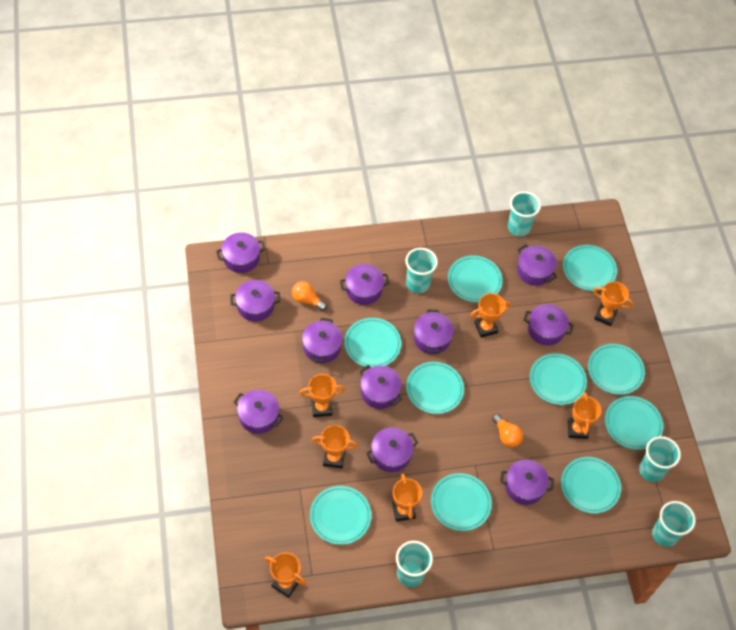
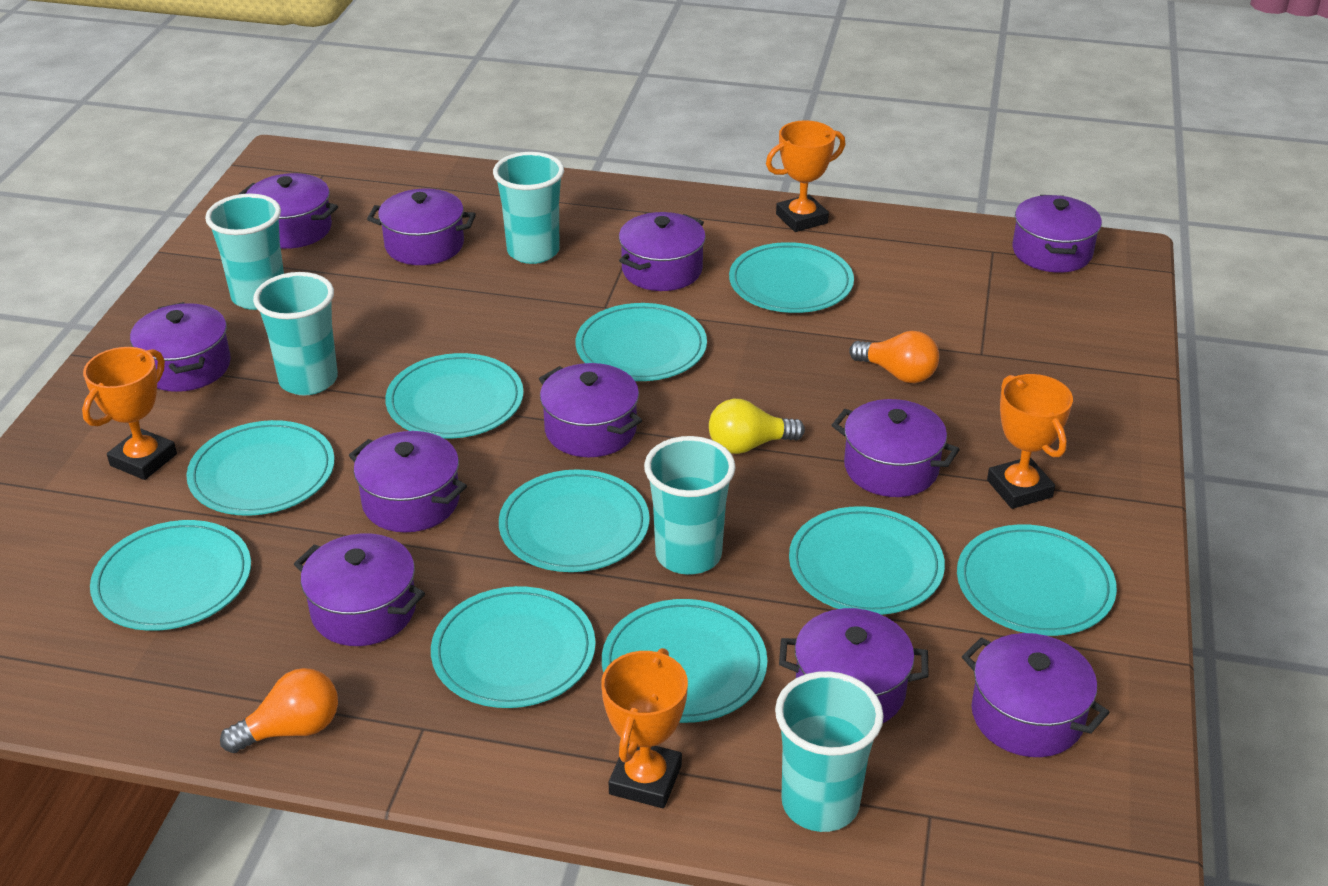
orange trophy: 7 -> 4
yellow light bulb: 0 -> 1

